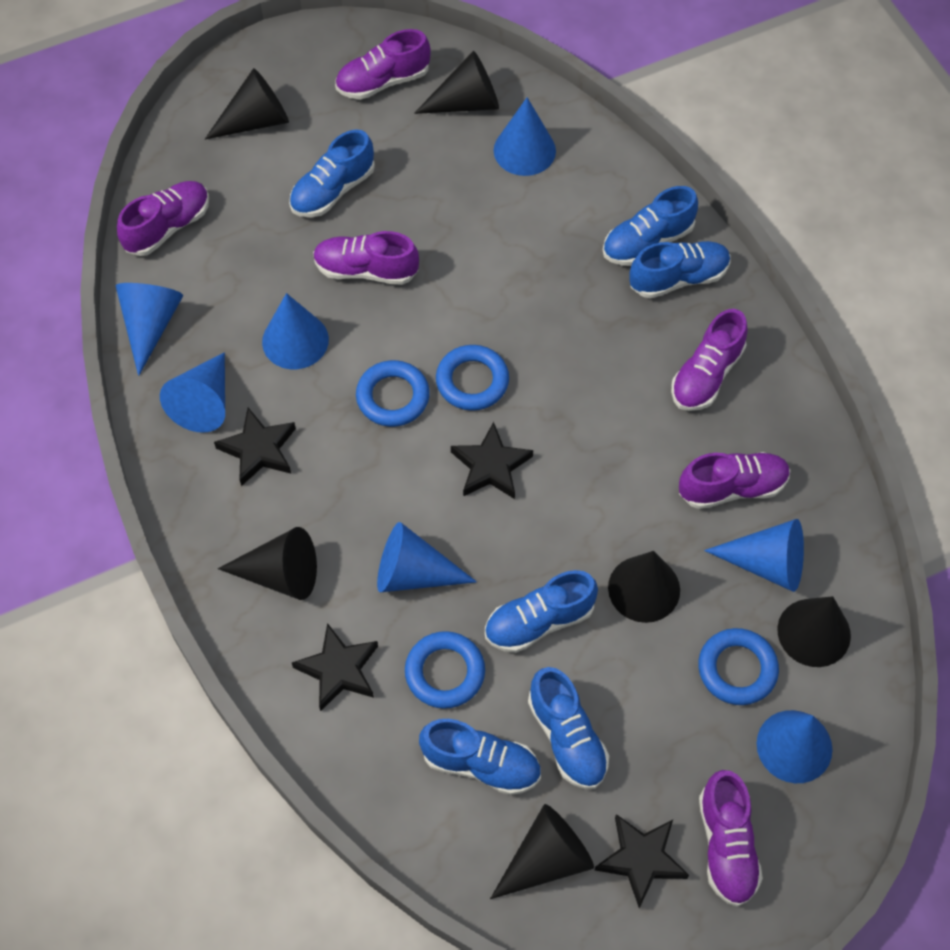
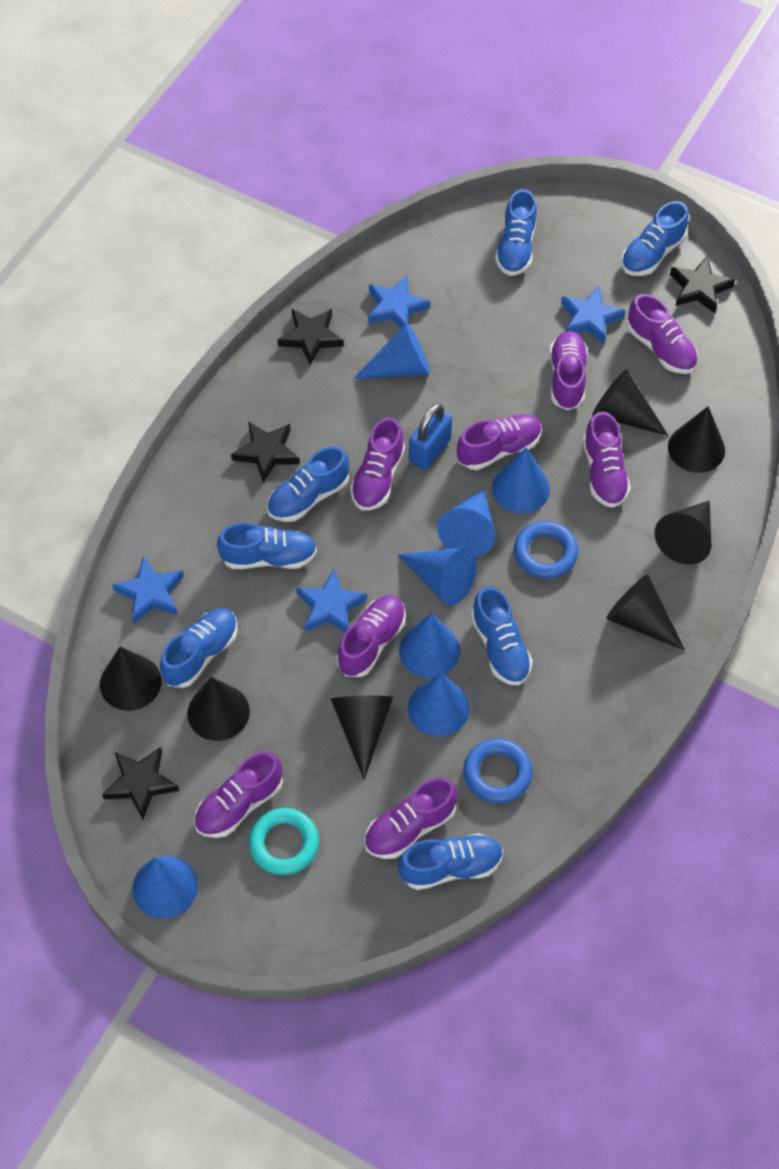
black cone: 6 -> 7
blue padlock: 0 -> 1
blue ring: 4 -> 2
blue shoe: 6 -> 7
blue star: 0 -> 4
purple shoe: 6 -> 8
turquoise ring: 0 -> 1

